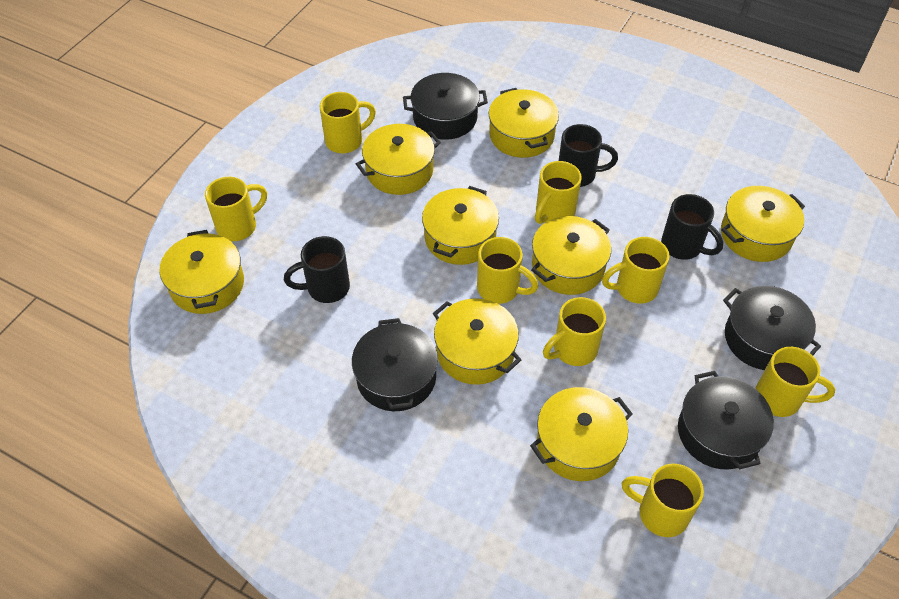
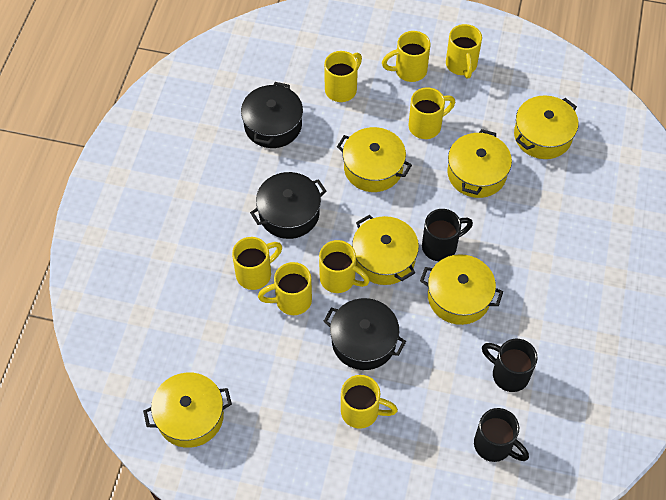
black pot: 4 -> 3
yellow pot: 8 -> 6

